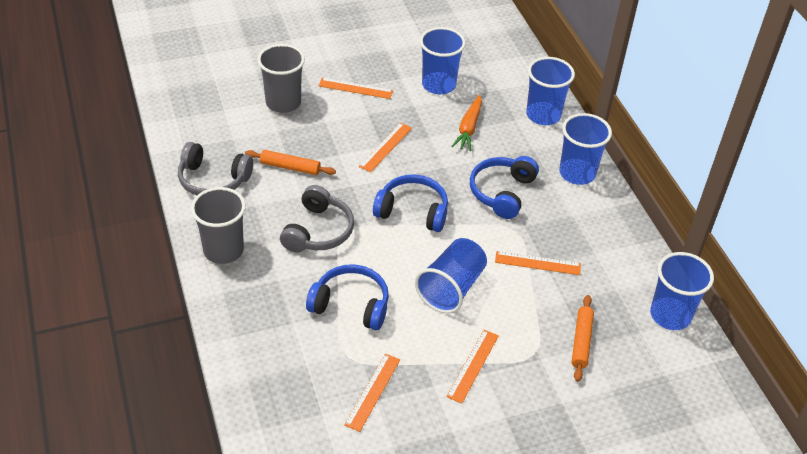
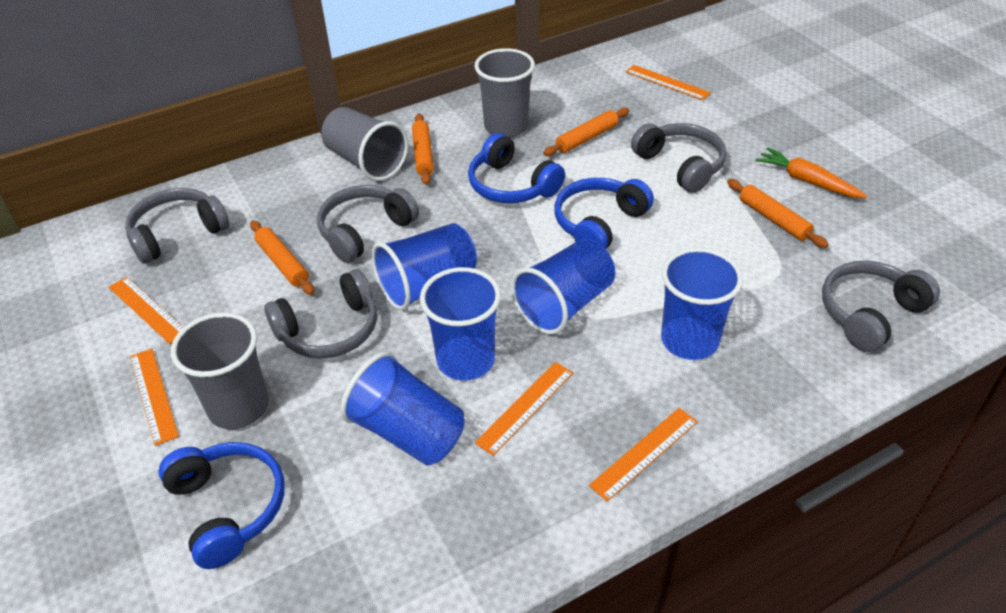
grey cup: 2 -> 3
grey headphones: 2 -> 5
orange rolling pin: 2 -> 4

